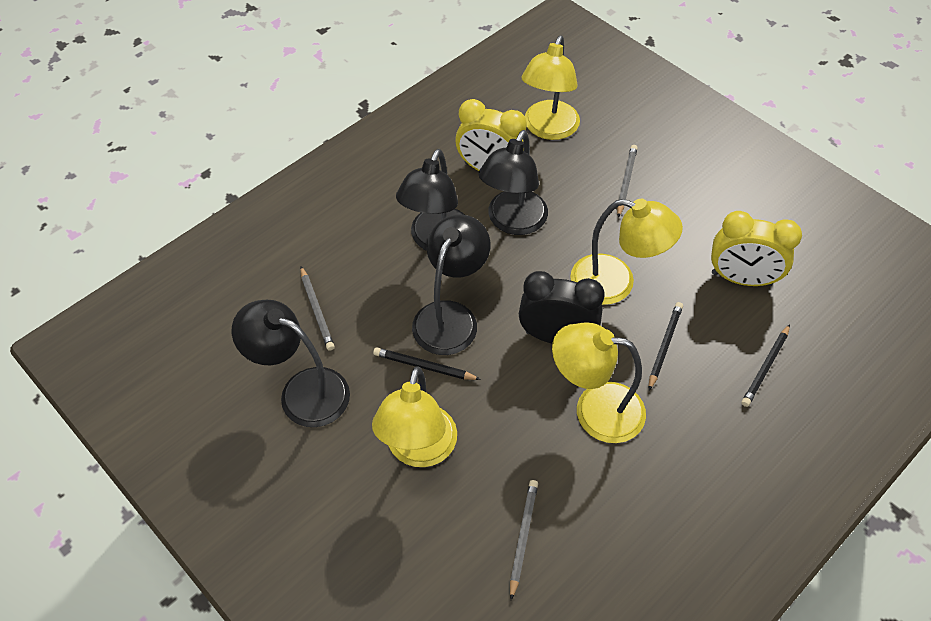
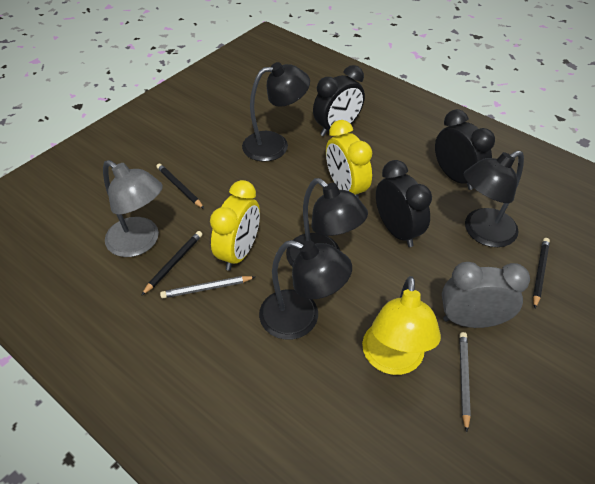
black clock: 1 -> 3
grey clock: 0 -> 1
grey lamp: 0 -> 1
grey pencil: 3 -> 2
yellow lamp: 4 -> 1

